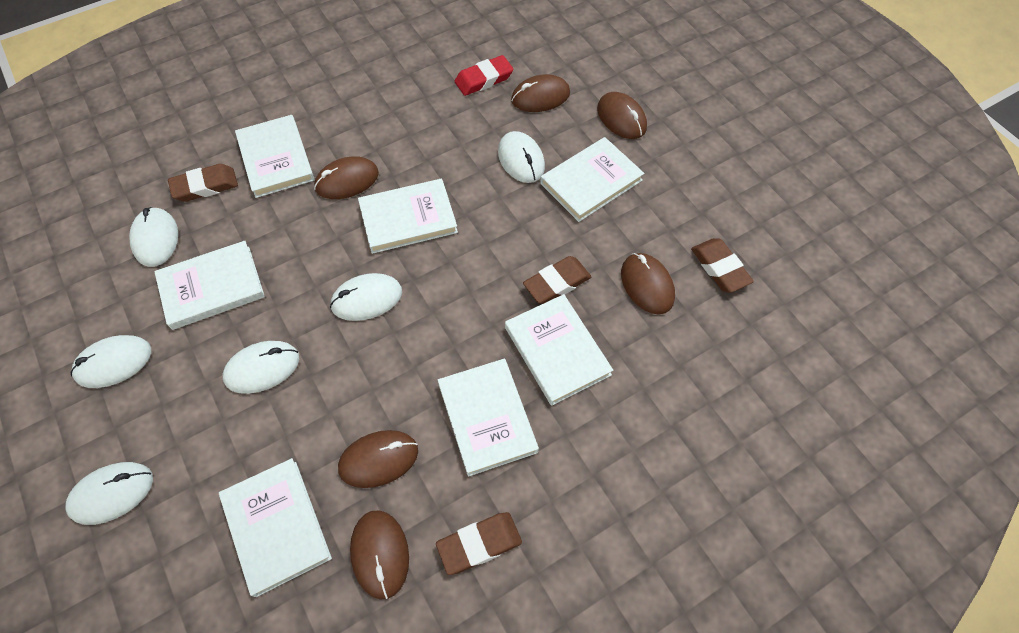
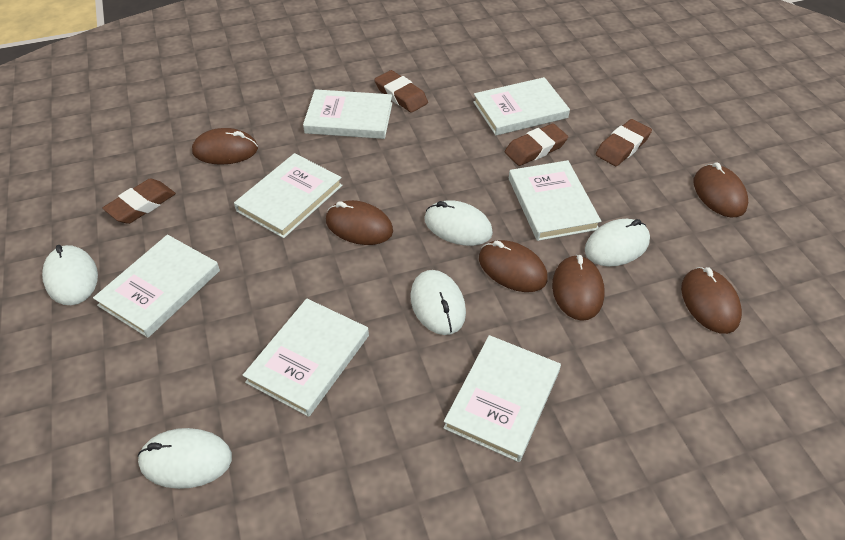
red eraser: 1 -> 0
white mouse: 6 -> 5

